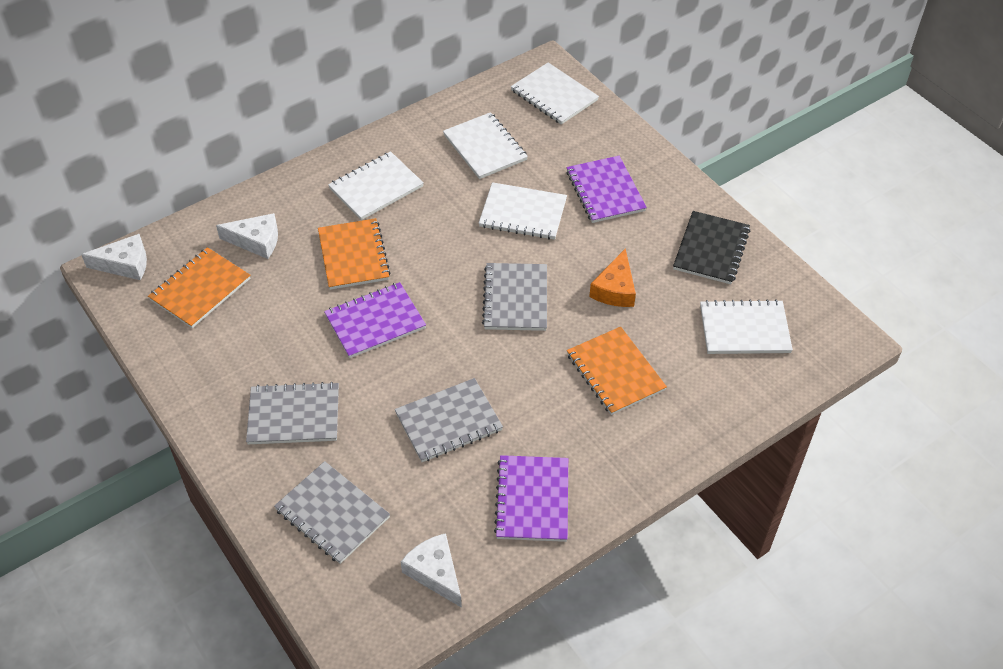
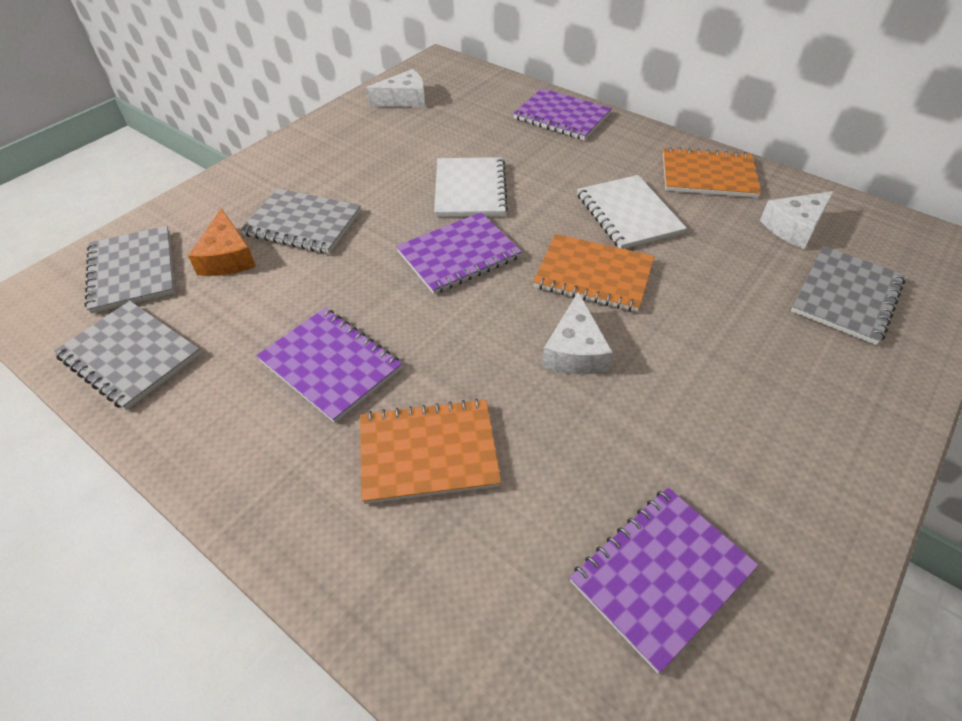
black notebook: 1 -> 0
purple notebook: 3 -> 4
white notebook: 5 -> 2

